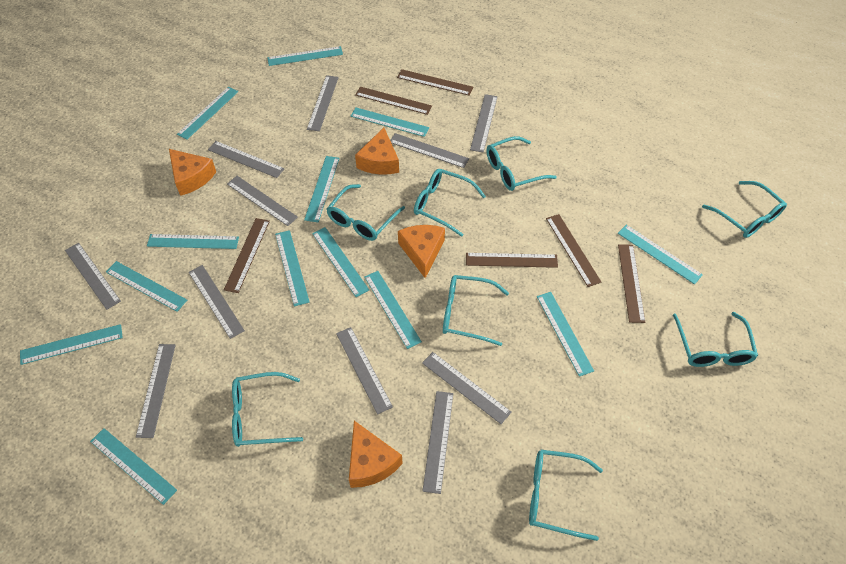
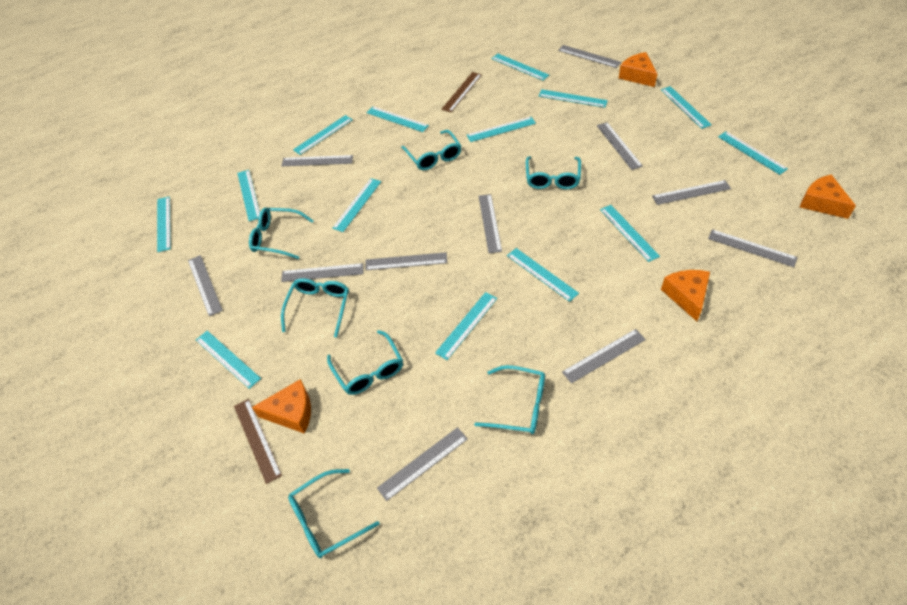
brown ruler: 6 -> 2
turquoise glasses: 8 -> 7
turquoise ruler: 13 -> 14

